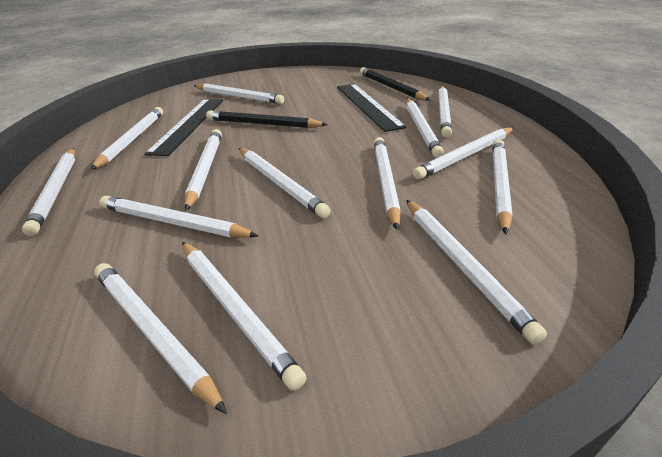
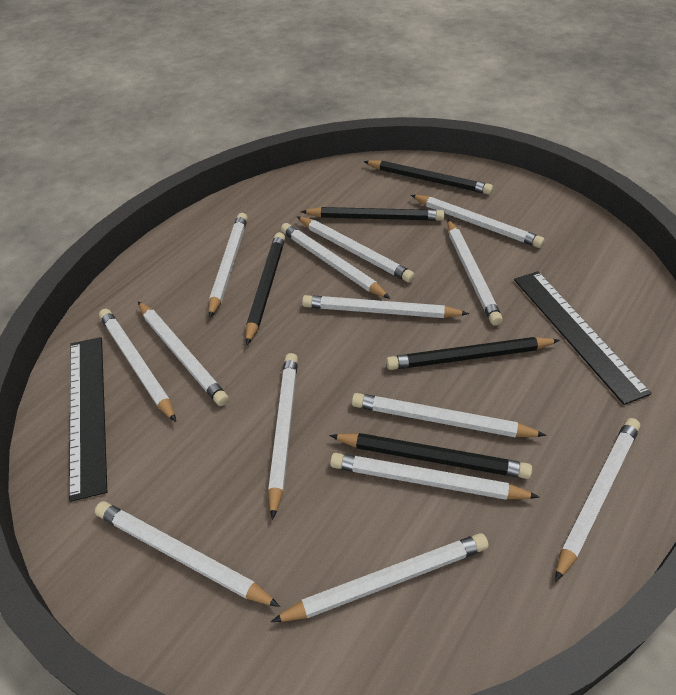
black pencil: 2 -> 5

